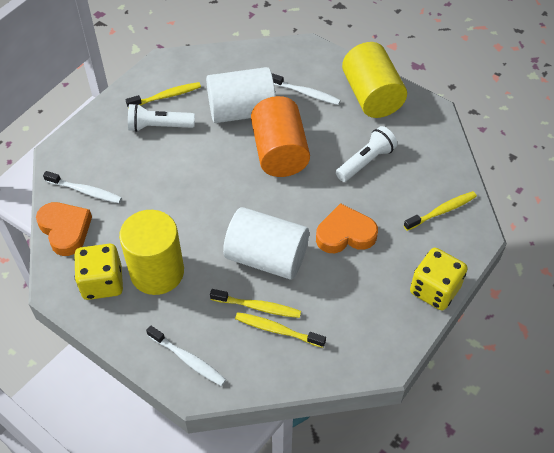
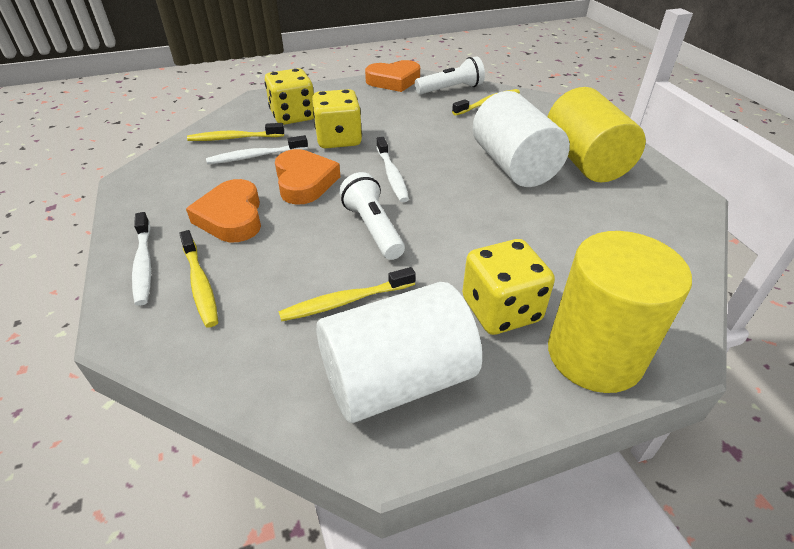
orange cylinder: 1 -> 0
orange heart: 2 -> 3
yellow dice: 2 -> 3

